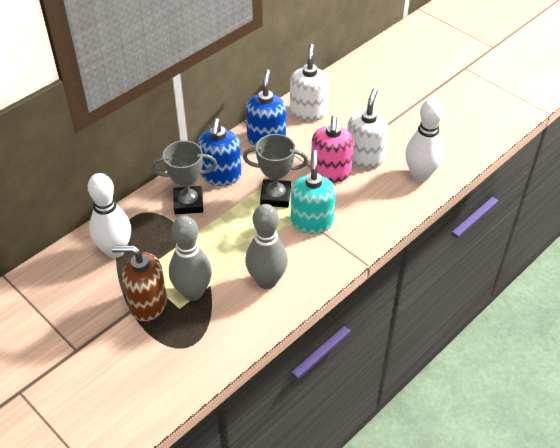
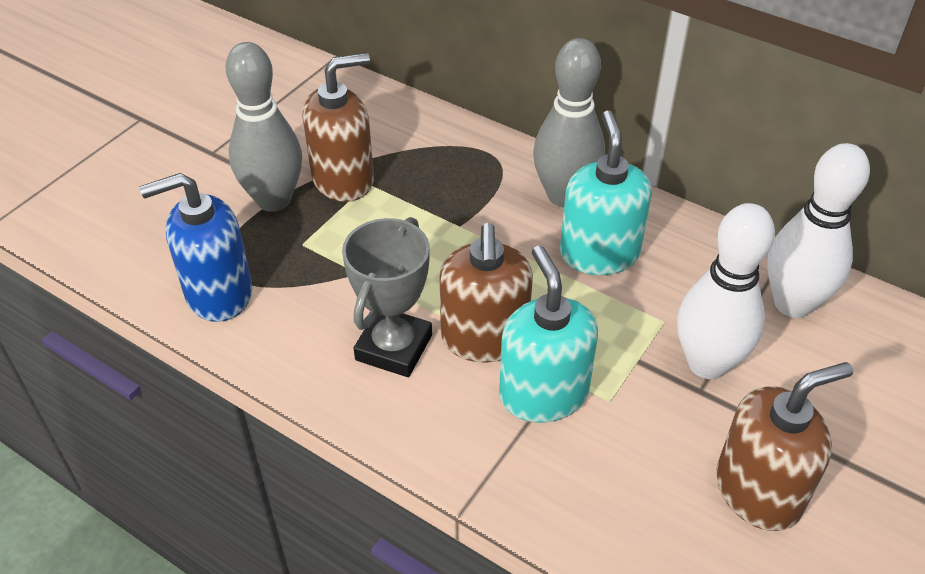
blue soap dispenser: 2 -> 1
brown soap dispenser: 1 -> 3
grey trophy: 2 -> 1
pink soap dispenser: 1 -> 0
turquoise soap dispenser: 1 -> 2
white soap dispenser: 2 -> 0

